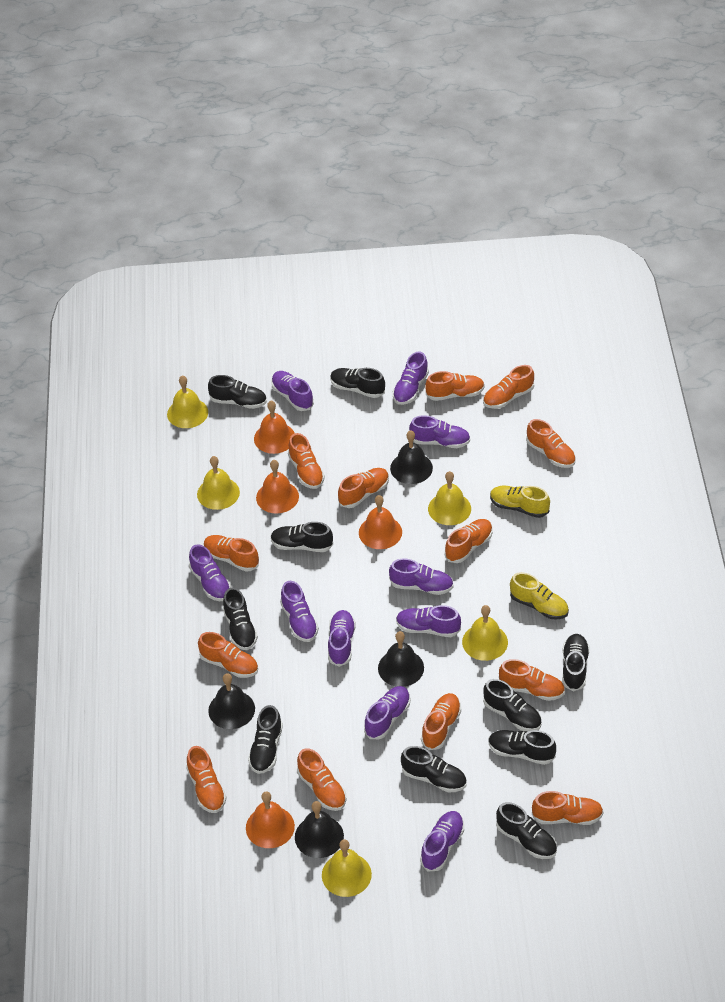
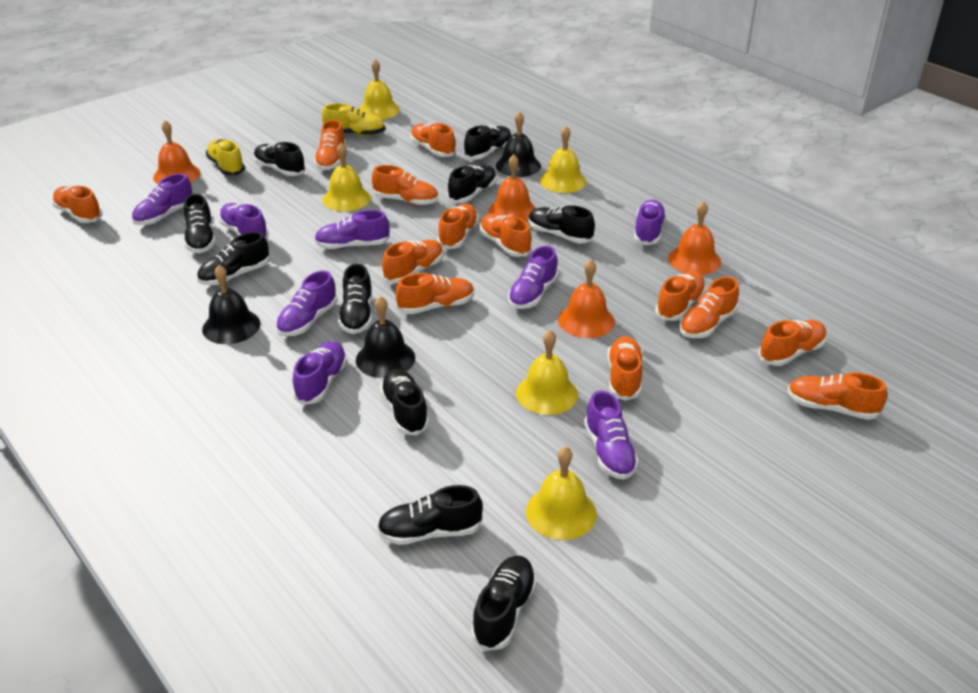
black bell: 4 -> 3
purple shoe: 10 -> 8

